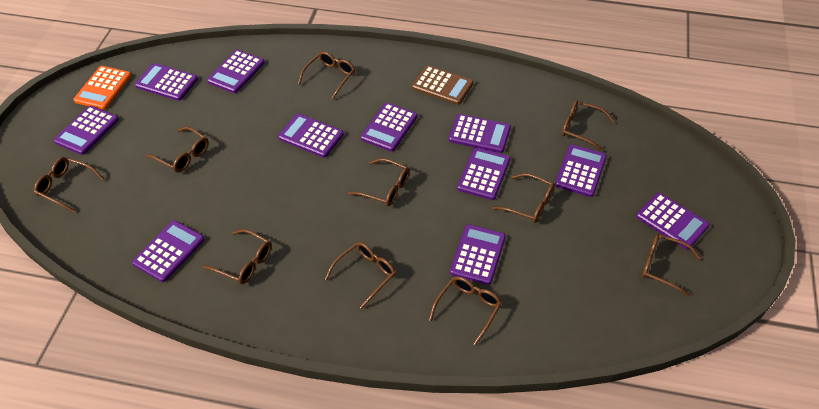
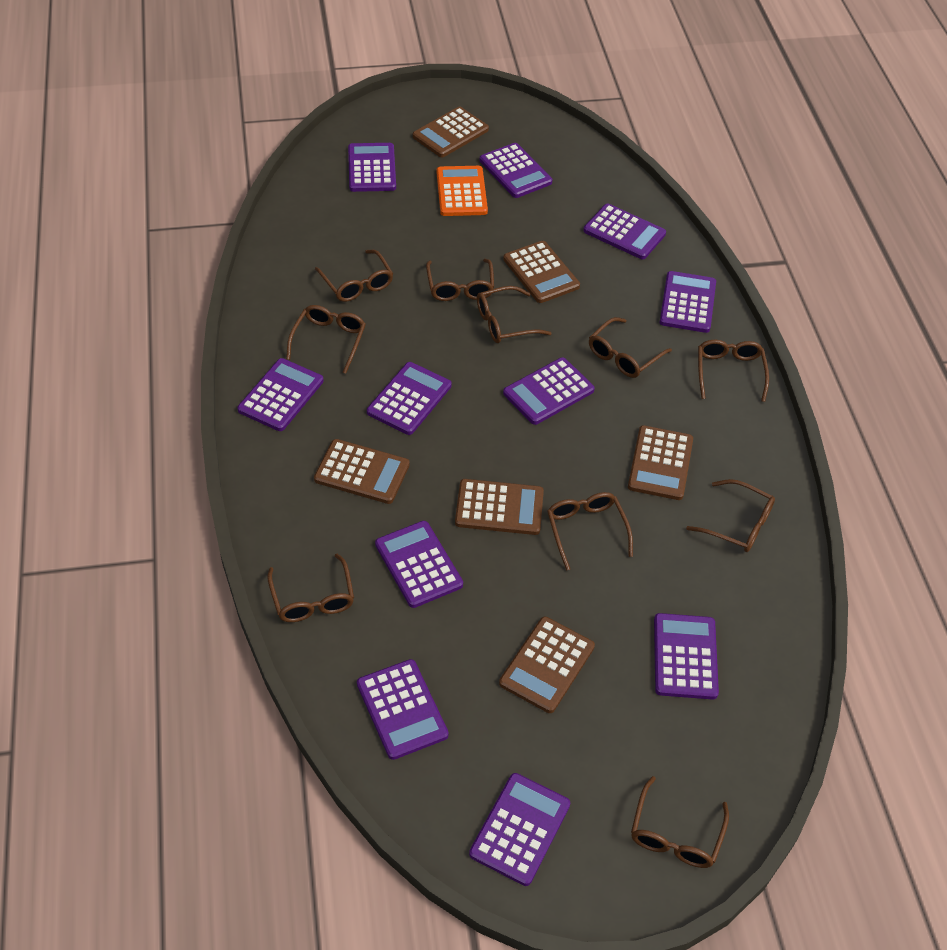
brown calculator: 1 -> 6

